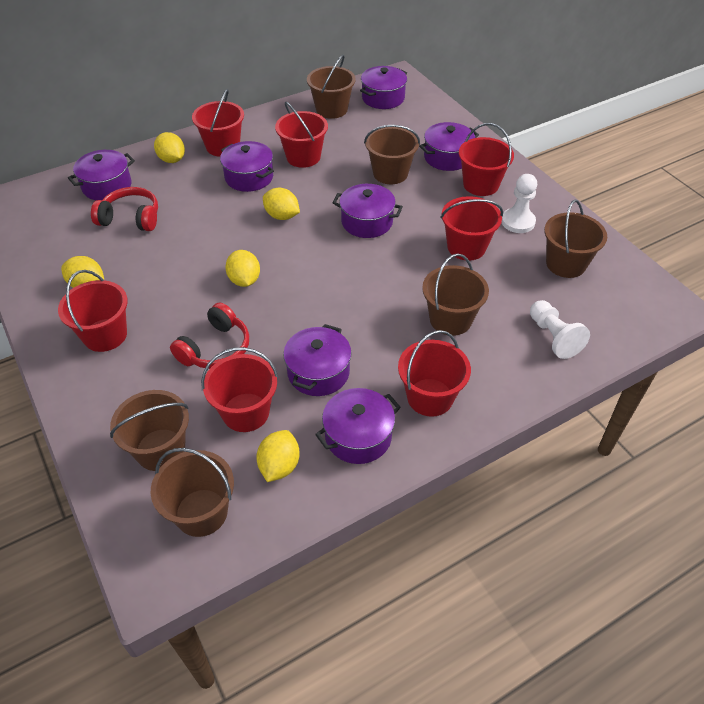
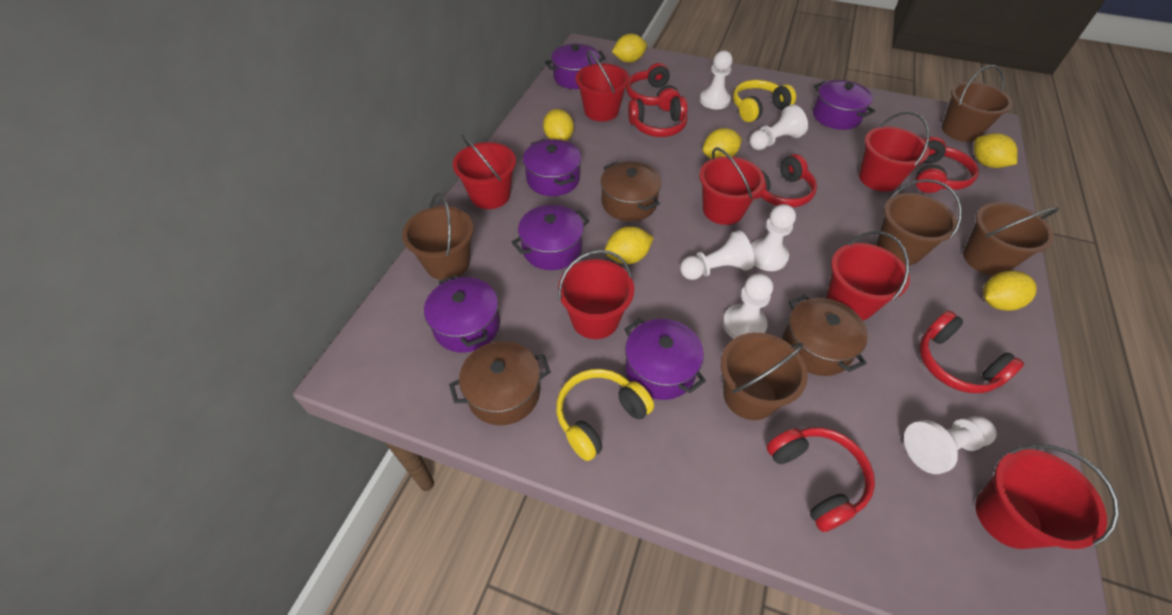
brown bucket: 6 -> 5
brown pot: 0 -> 3
purple pot: 7 -> 6
red headphones: 2 -> 6
white pawn: 2 -> 6
yellow headphones: 0 -> 2
yellow lemon: 5 -> 6

